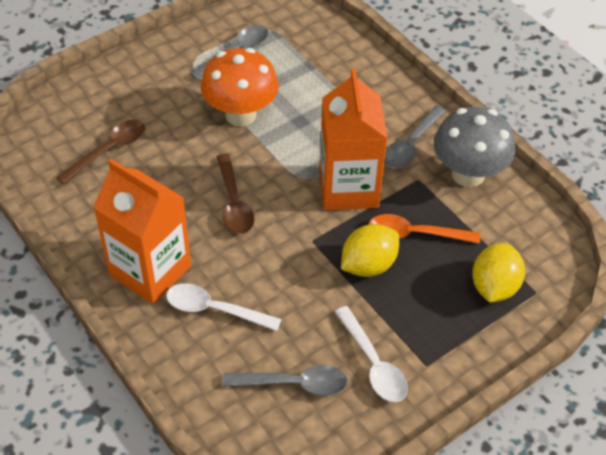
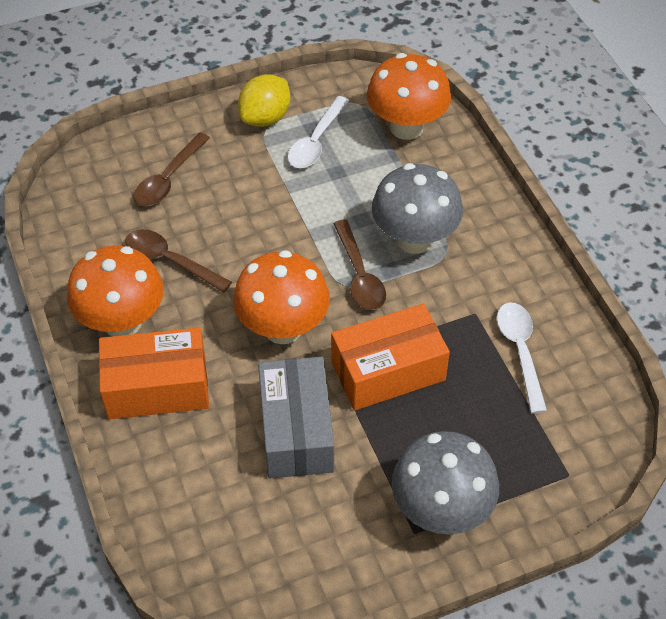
brown spoon: 2 -> 3
grey box: 0 -> 1
grey mushroom: 1 -> 2
grey spoon: 3 -> 0
orange box: 0 -> 2
orange carton: 2 -> 0
orange mushroom: 1 -> 3
orange spoon: 1 -> 0
yellow lemon: 2 -> 1

